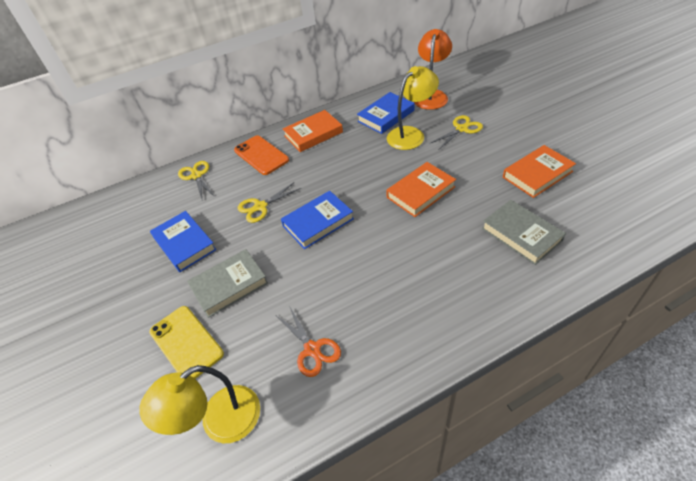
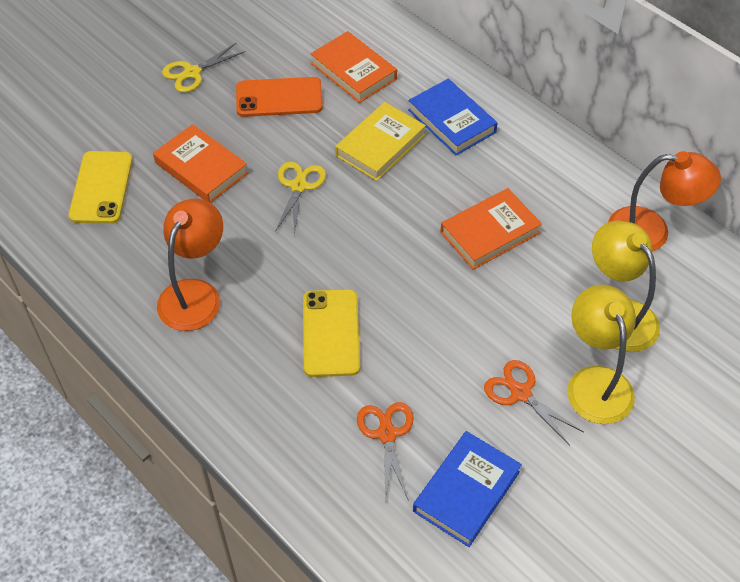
blue book: 3 -> 2
grey book: 2 -> 0
orange lamp: 1 -> 2
orange scissors: 1 -> 2
yellow book: 0 -> 1
yellow phone: 1 -> 2
yellow scissors: 3 -> 2

